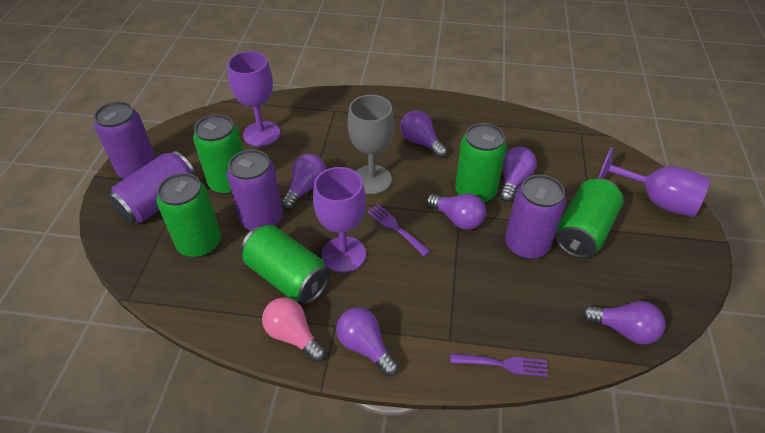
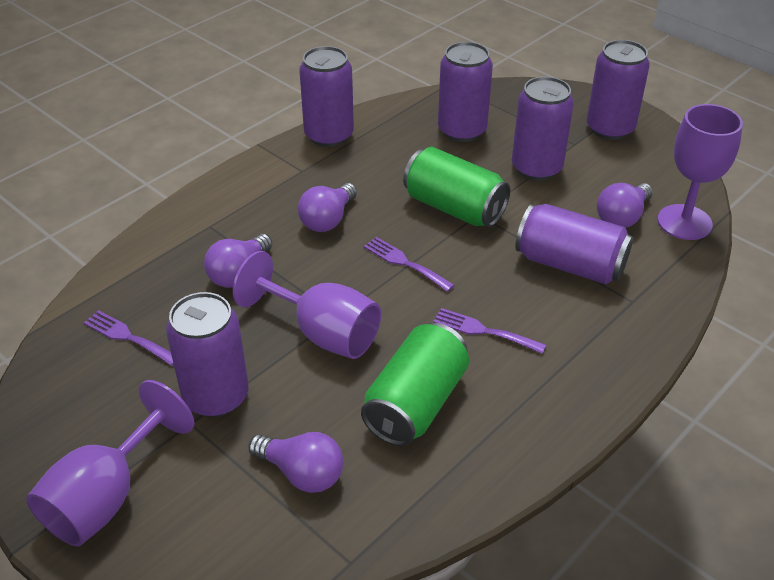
green can: 5 -> 2
grey goblet: 1 -> 0
pink light bulb: 1 -> 0
purple can: 4 -> 6
purple fork: 2 -> 3
purple light bulb: 6 -> 4

